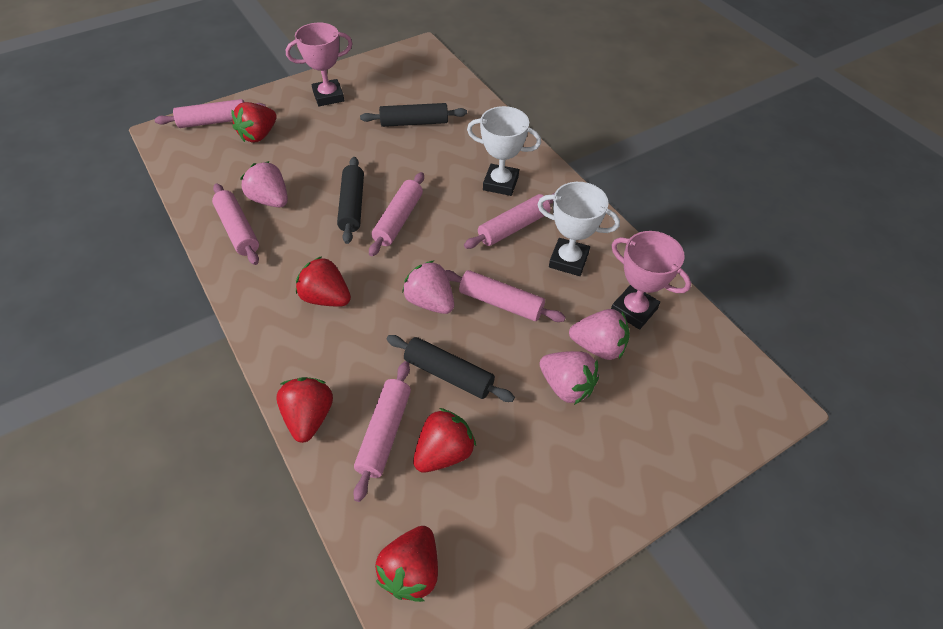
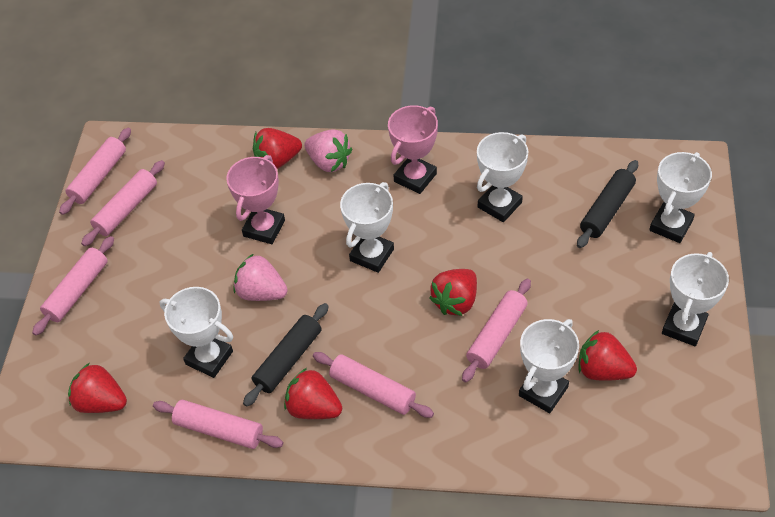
black rolling pin: 3 -> 2
pink strawberry: 4 -> 2
white trophy: 2 -> 6

